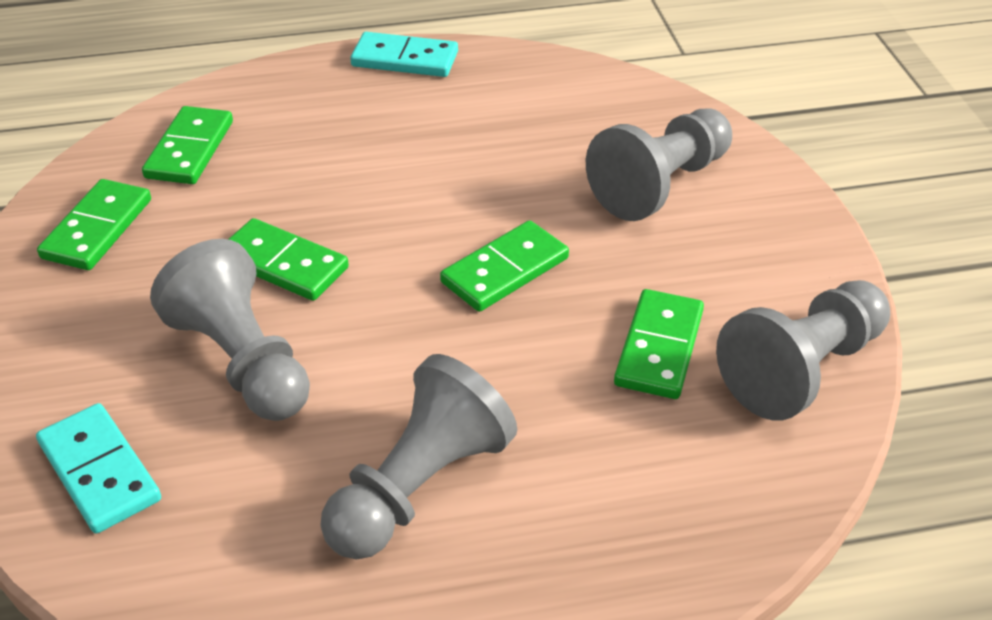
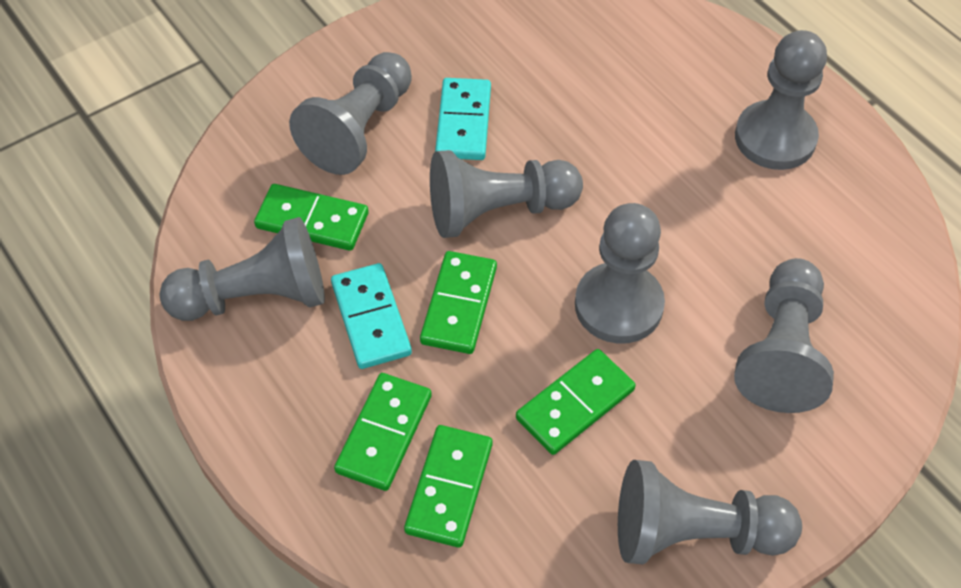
grey pawn: 4 -> 7

